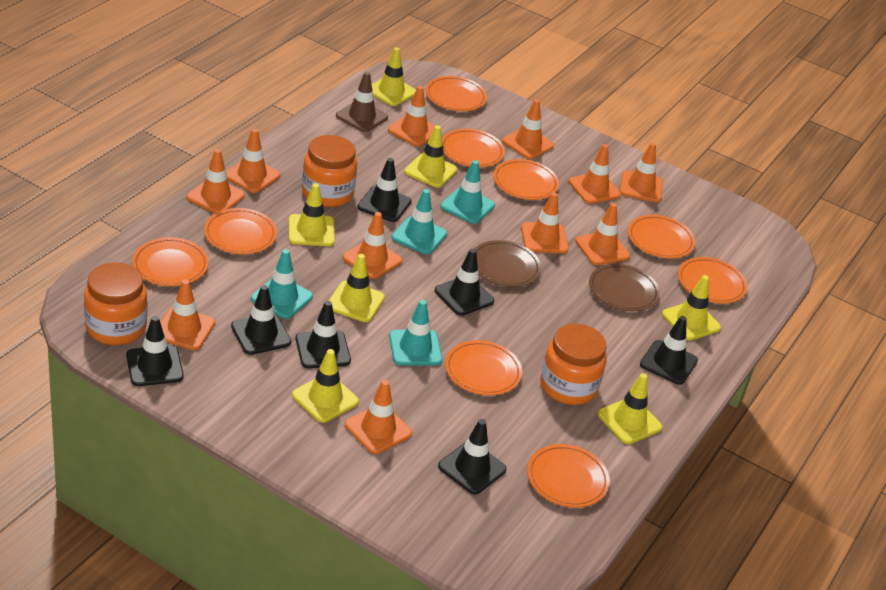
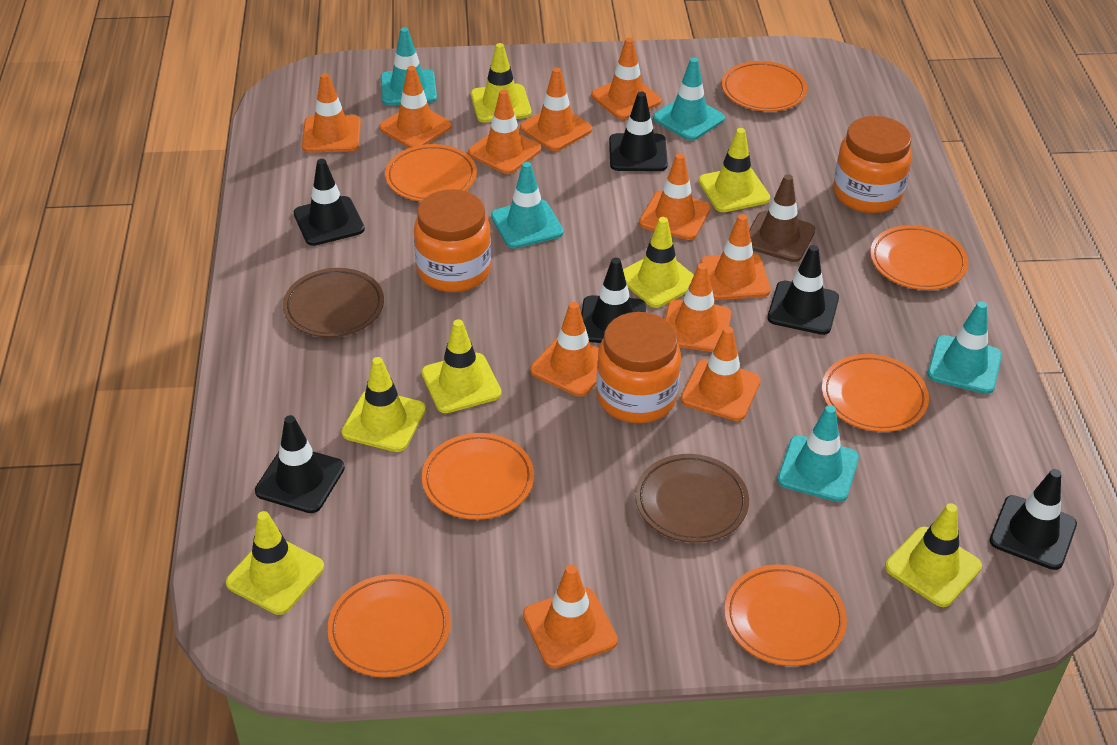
black traffic cone: 7 -> 6
orange plate: 9 -> 7
turquoise traffic cone: 4 -> 5

